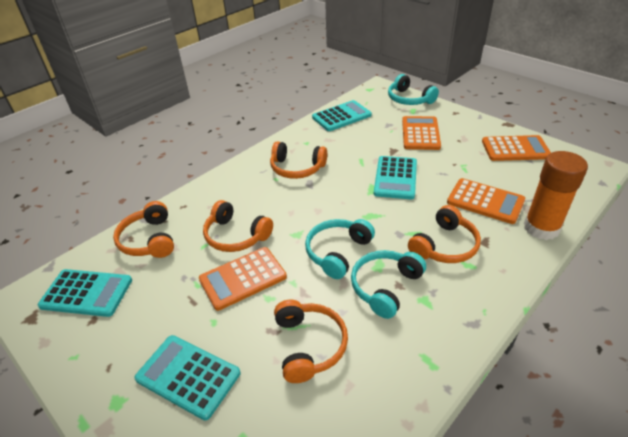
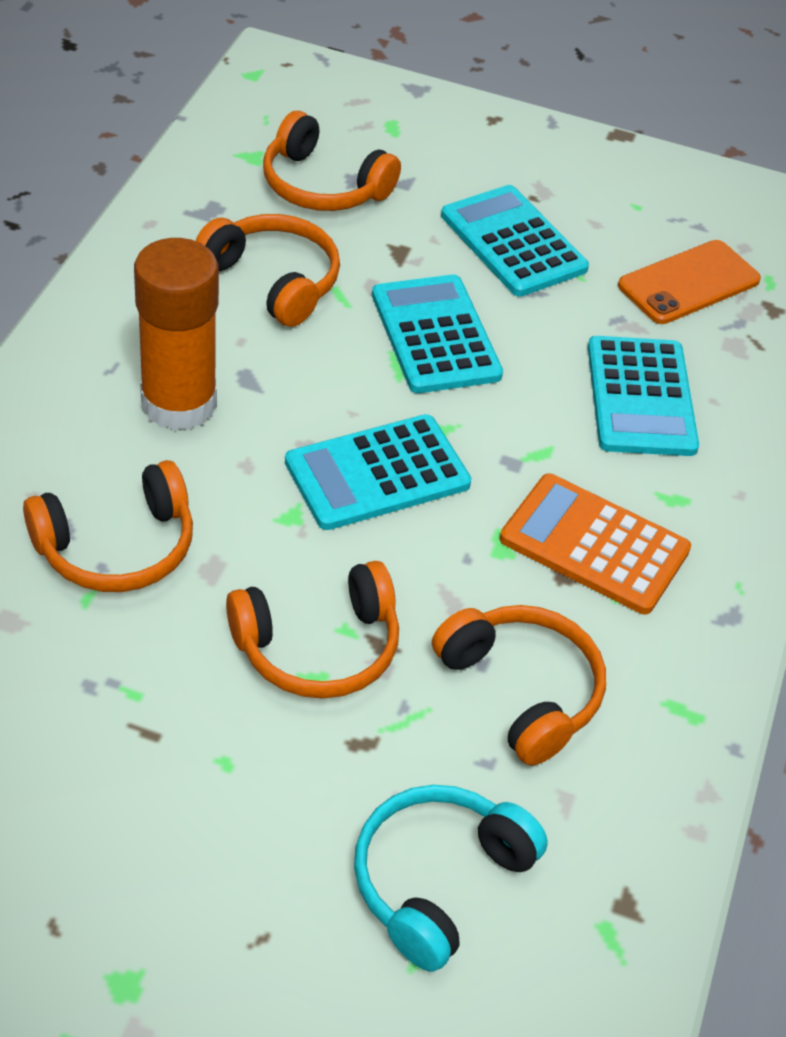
orange calculator: 4 -> 1
orange phone: 0 -> 1
turquoise headphones: 3 -> 1

